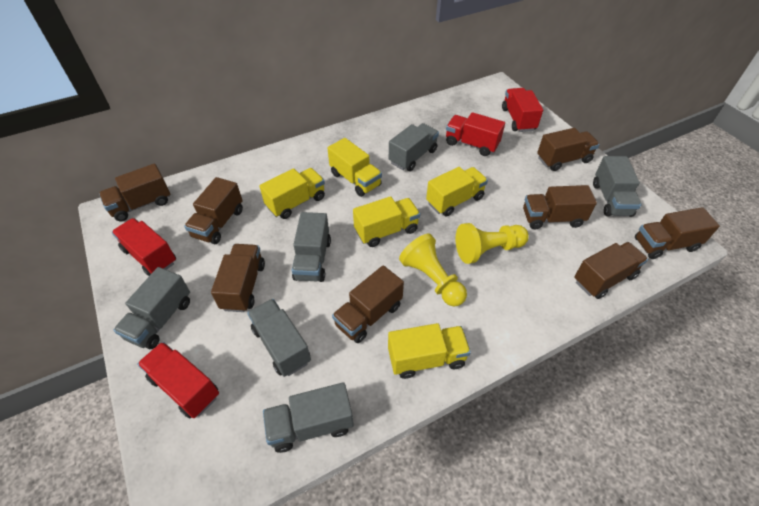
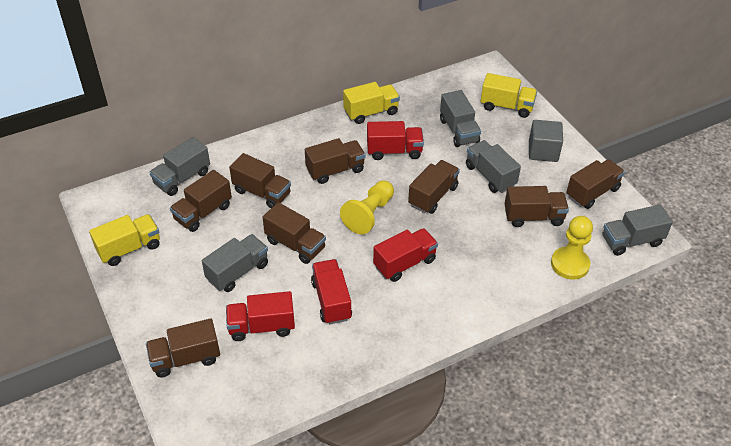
grey cube: 0 -> 1
grey truck: 6 -> 5
yellow truck: 5 -> 3

